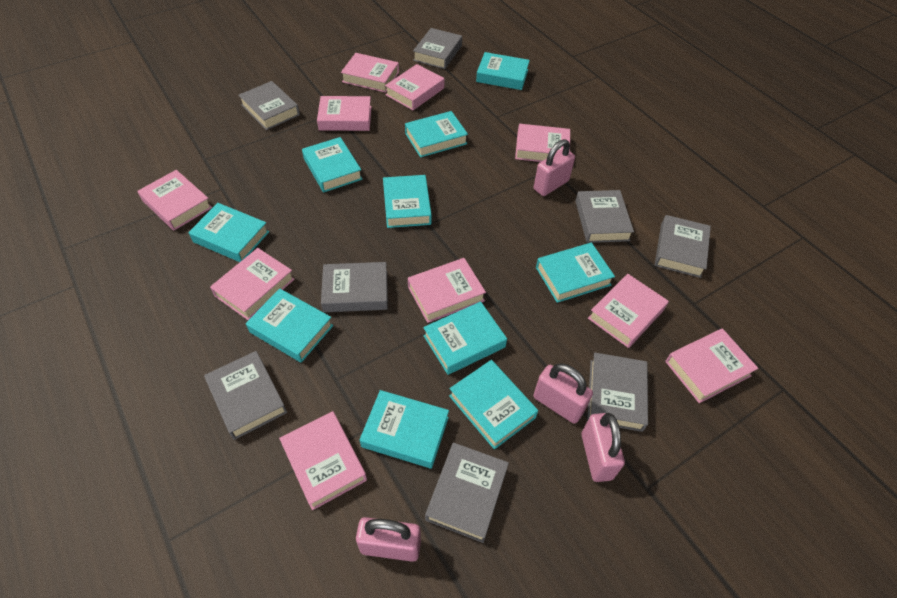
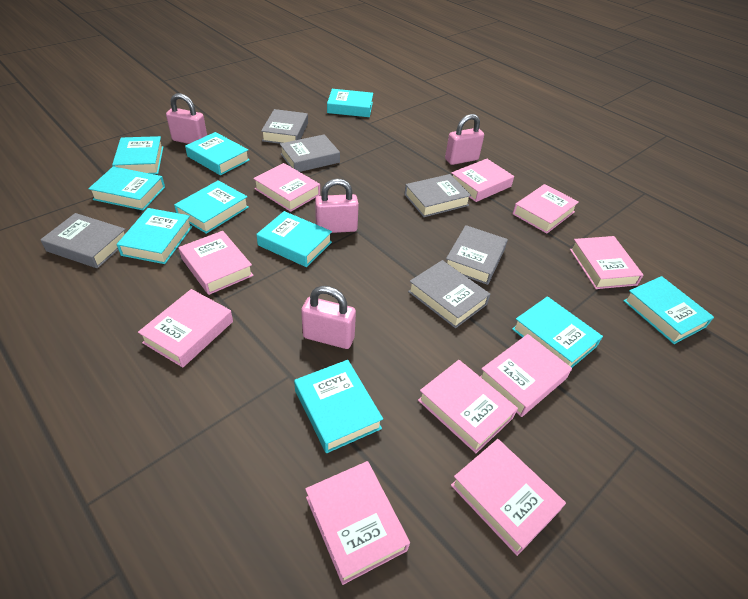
grey book: 8 -> 6

